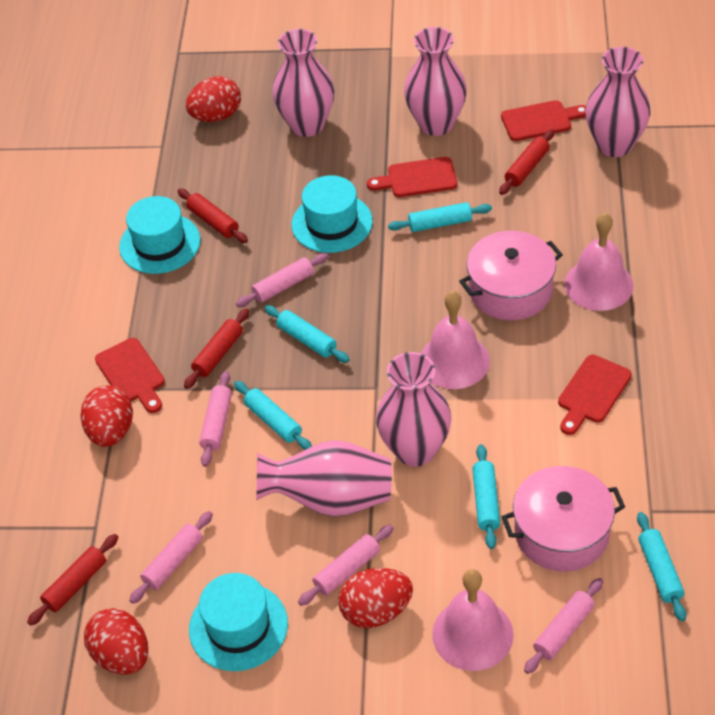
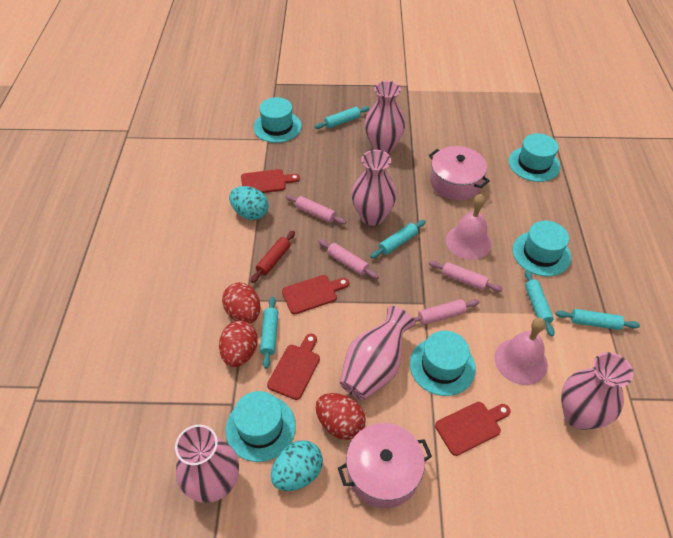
pink bell: 3 -> 2
pink rolling pin: 5 -> 4
red egg: 4 -> 3
red rolling pin: 4 -> 1
turquoise egg: 0 -> 2
turquoise hat: 3 -> 5

